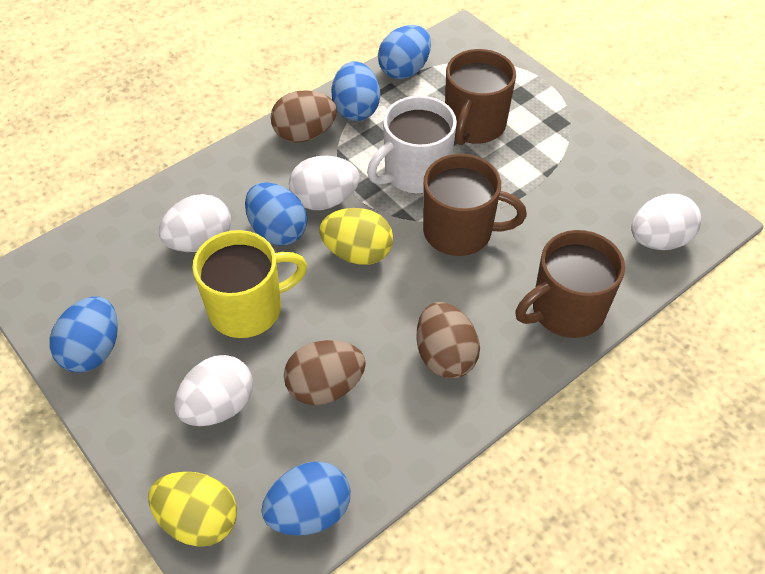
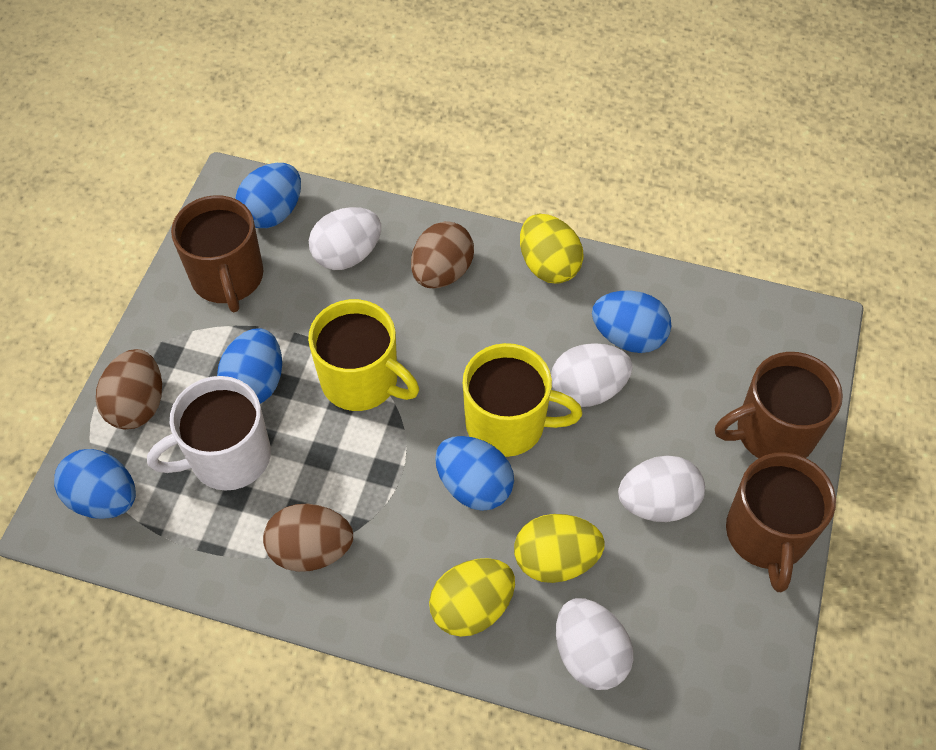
yellow egg: 2 -> 3
yellow mug: 1 -> 2

